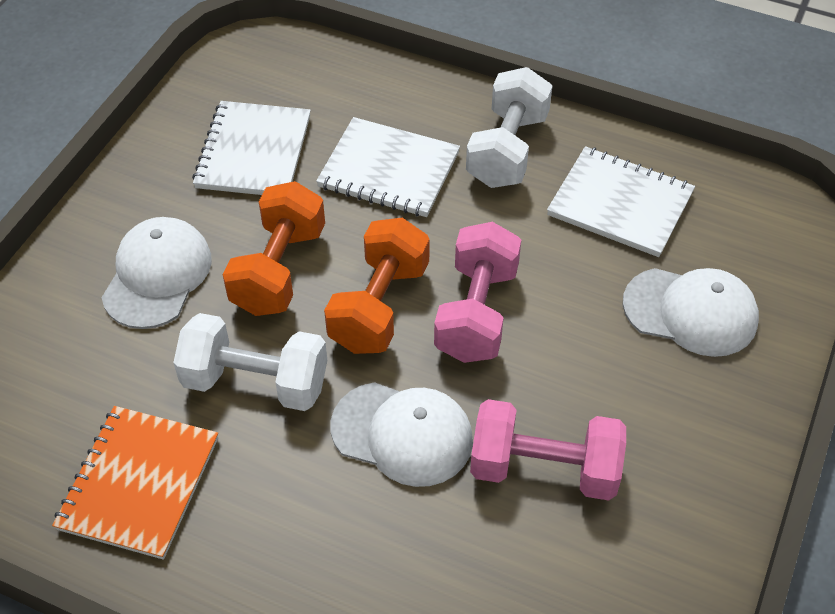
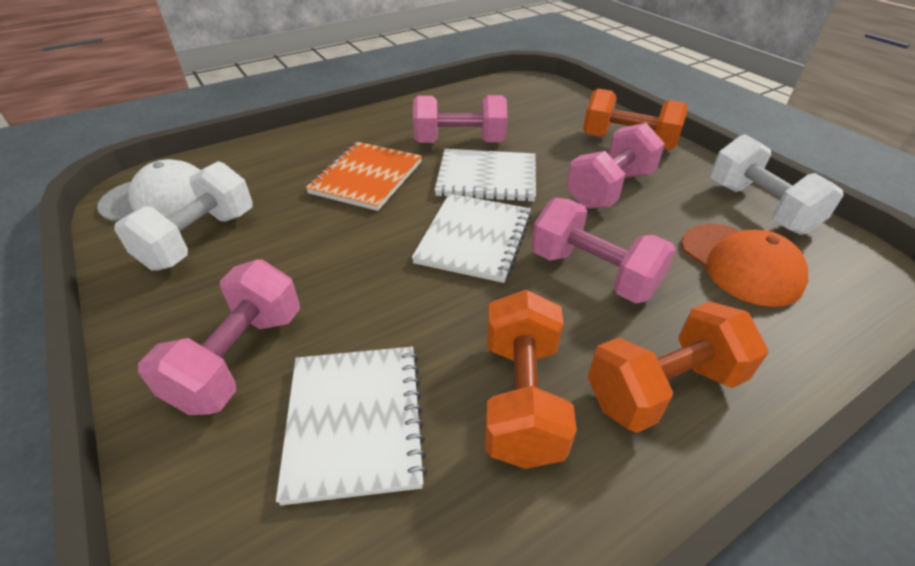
orange cap: 0 -> 1
orange dumbbell: 2 -> 3
pink dumbbell: 2 -> 4
white cap: 3 -> 1

